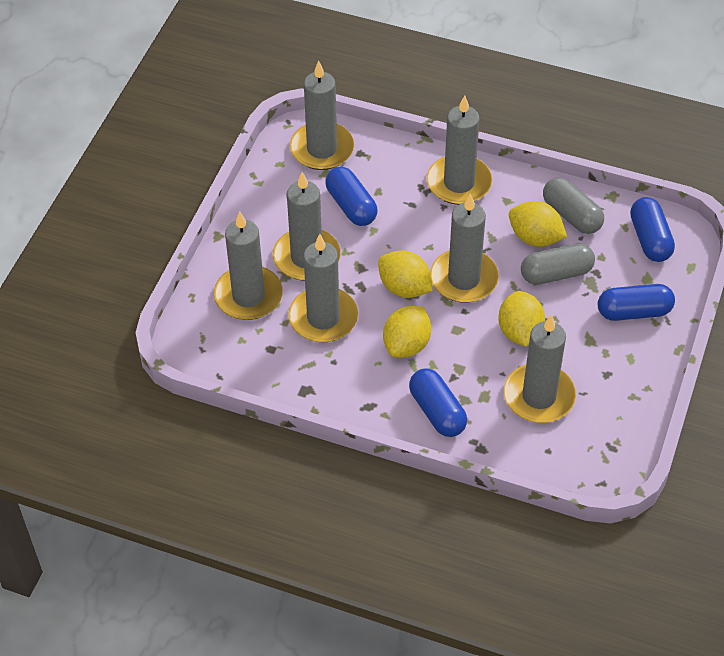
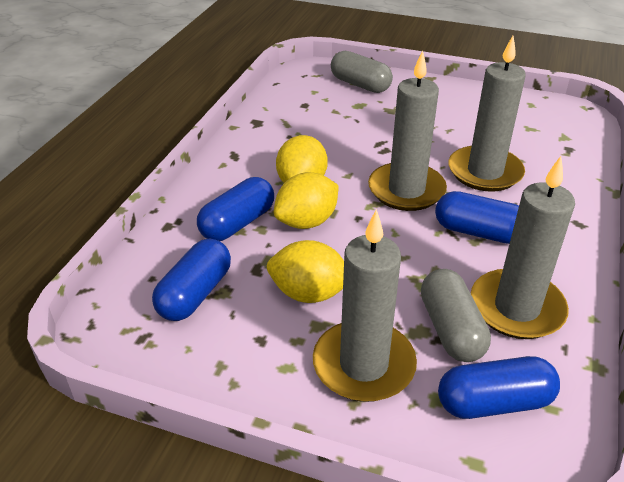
grey candle: 7 -> 4
yellow lemon: 4 -> 3

